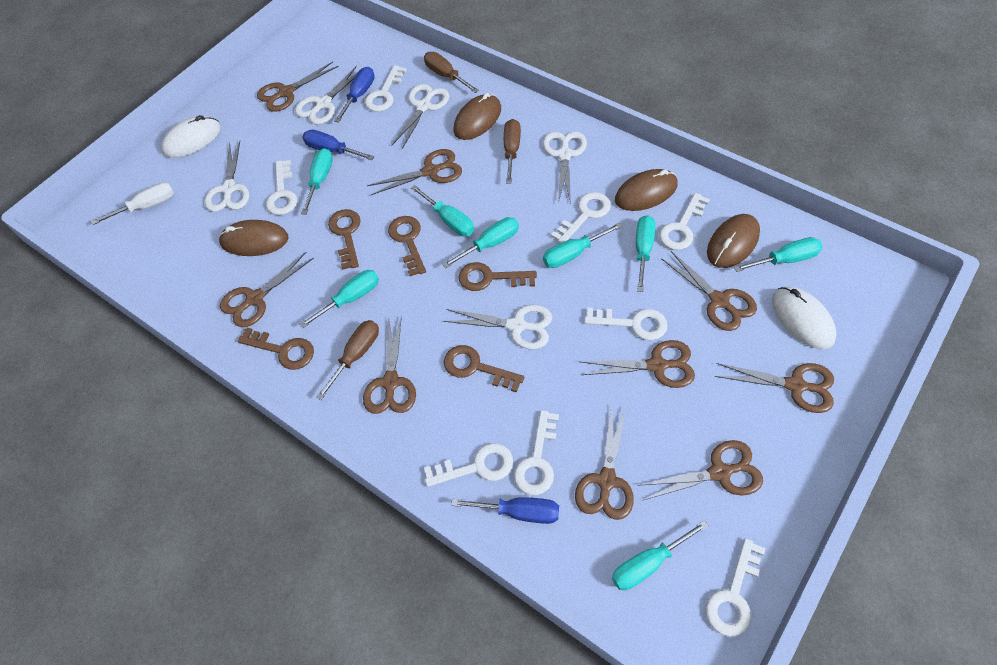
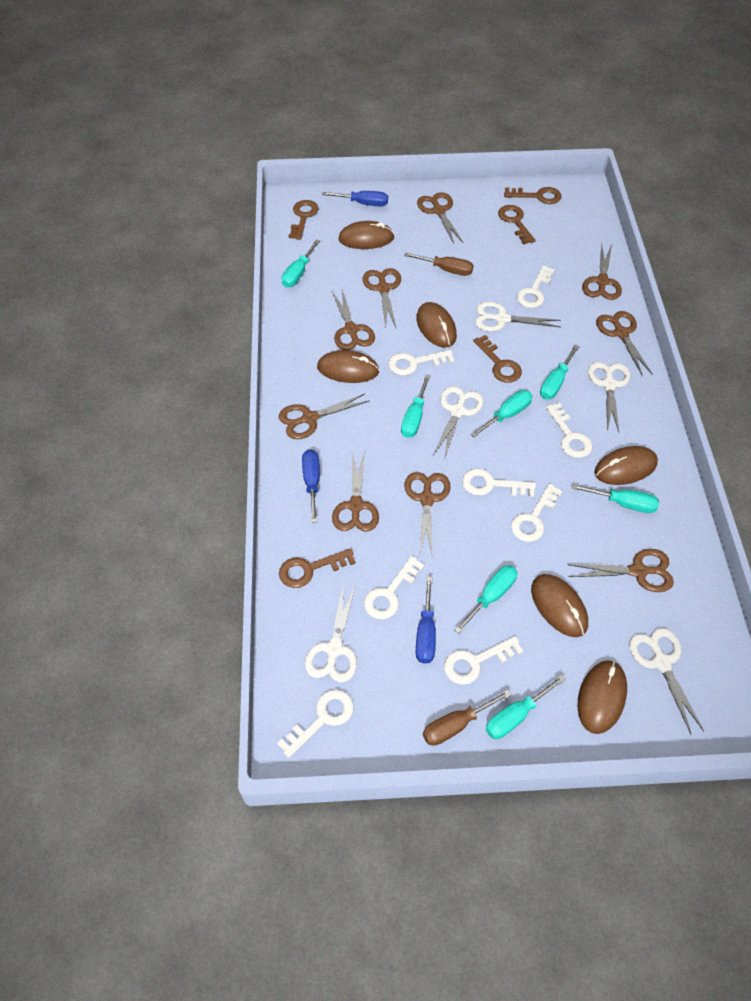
brown mouse: 4 -> 6
brown screwdriver: 3 -> 2
turquoise screwdriver: 8 -> 7
white mouse: 2 -> 0
white screwdriver: 1 -> 0

